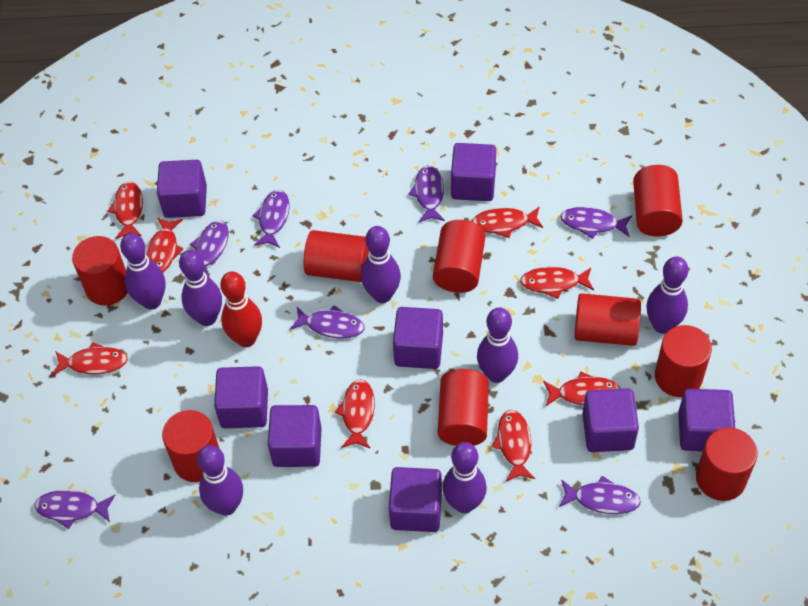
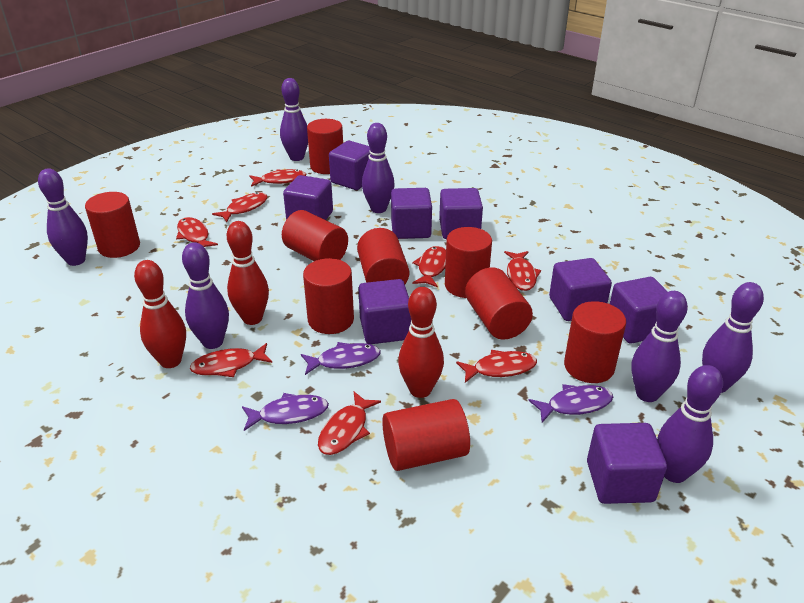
purple fish: 7 -> 3
red bowling pin: 1 -> 3

